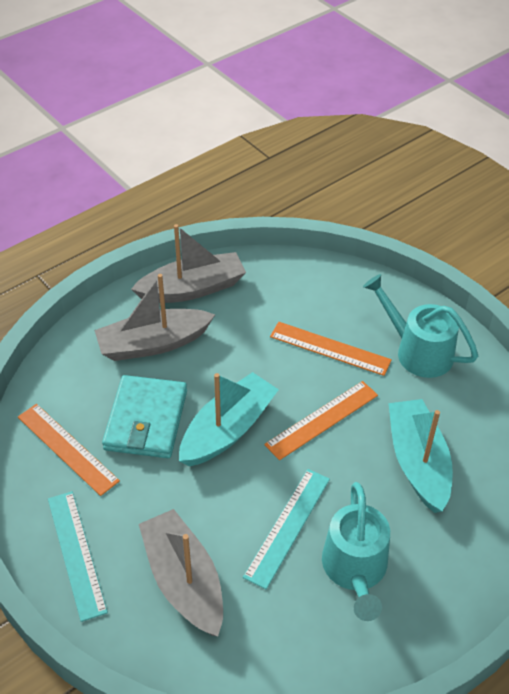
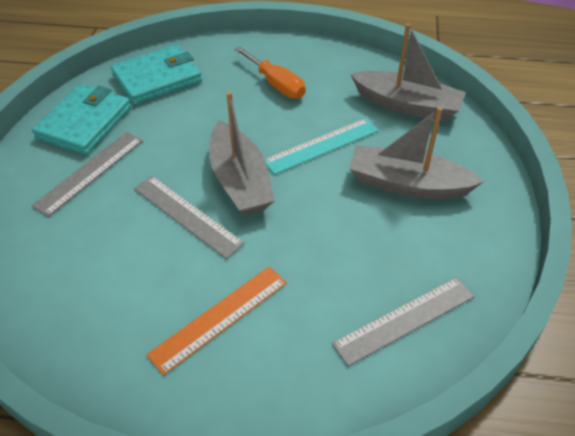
grey ruler: 0 -> 3
orange ruler: 3 -> 1
orange screwdriver: 0 -> 1
turquoise boat: 2 -> 0
turquoise ruler: 2 -> 1
turquoise wallet: 1 -> 2
turquoise watering can: 2 -> 0

